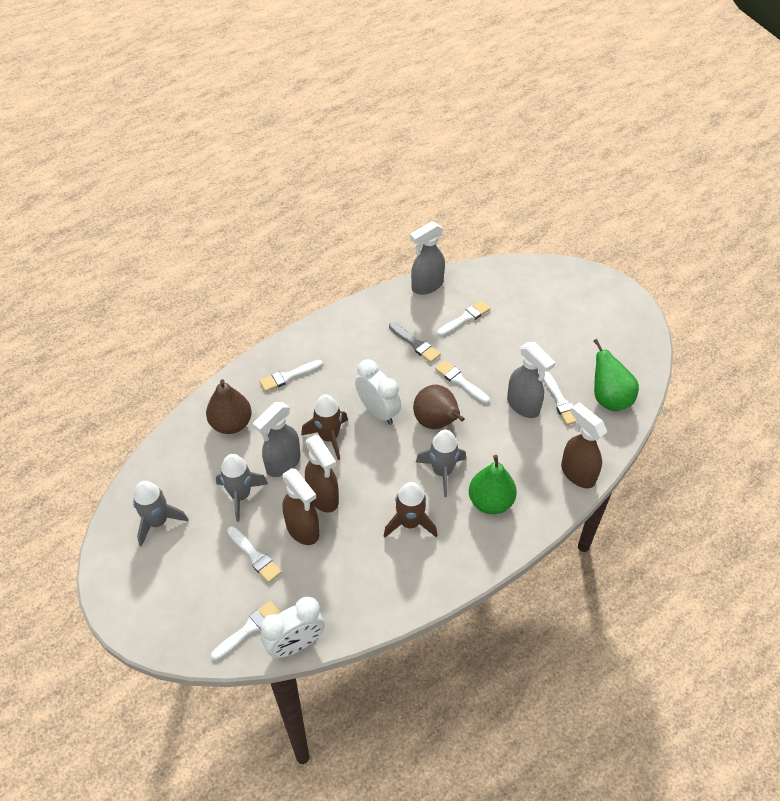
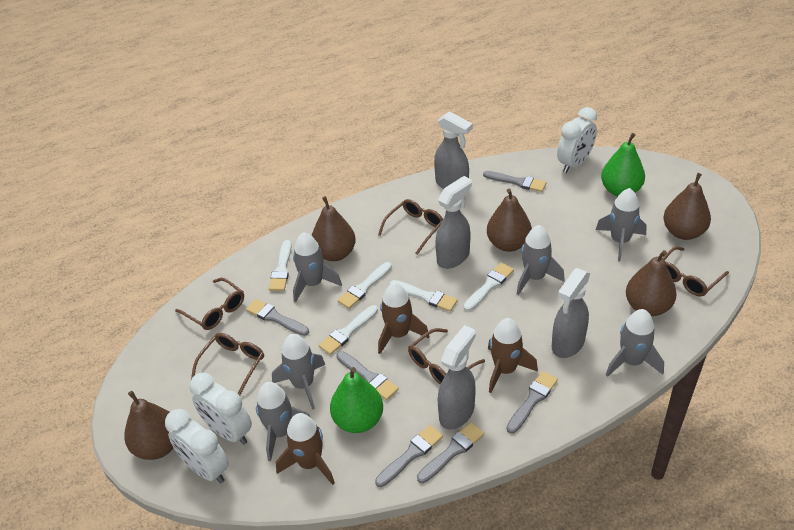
brown glasses: 0 -> 5
brown pear: 2 -> 5
brown rocket: 2 -> 3
brown spray bottle: 3 -> 0
grey brush: 1 -> 6
grey rocket: 3 -> 6
grey spray bottle: 3 -> 4
white brush: 6 -> 5
white clock: 2 -> 3

